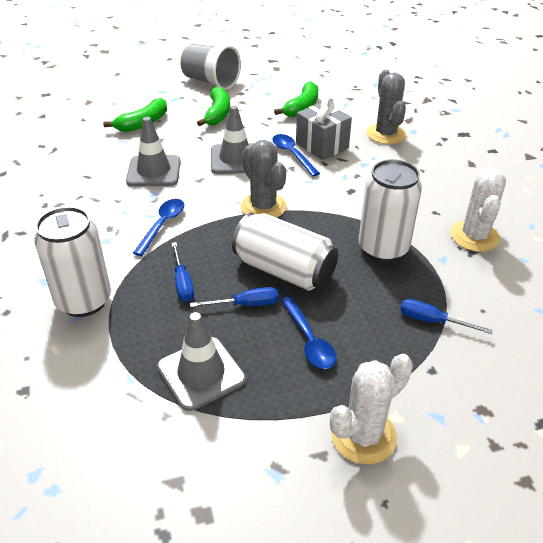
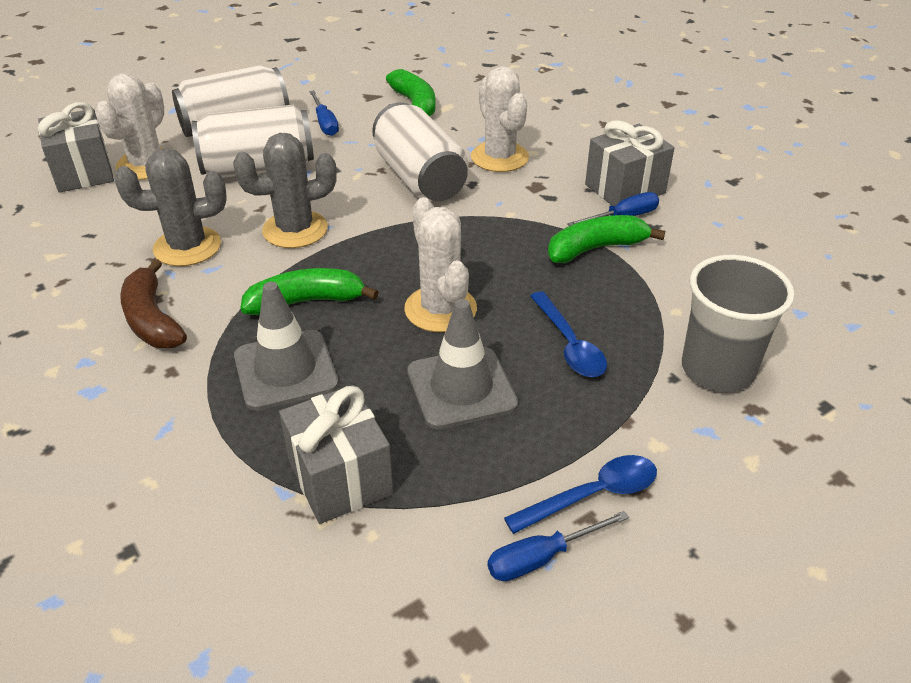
blue spoon: 3 -> 2
brown banana: 0 -> 1
grey gift: 1 -> 3
grey traffic cone: 3 -> 2
white cactus: 2 -> 3

